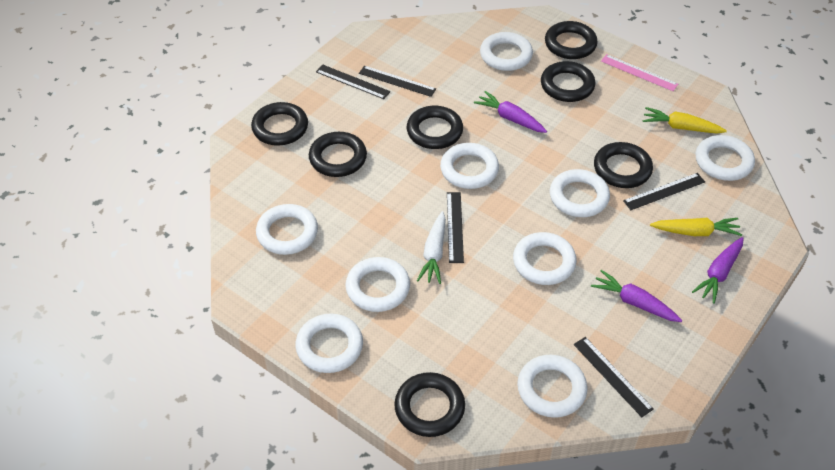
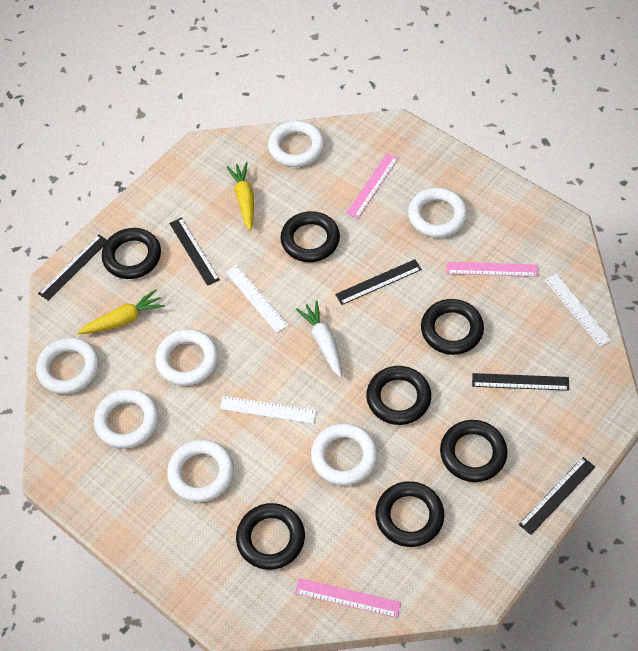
pink ruler: 1 -> 3
purple carrot: 3 -> 0
white ring: 9 -> 7
white ruler: 0 -> 3

